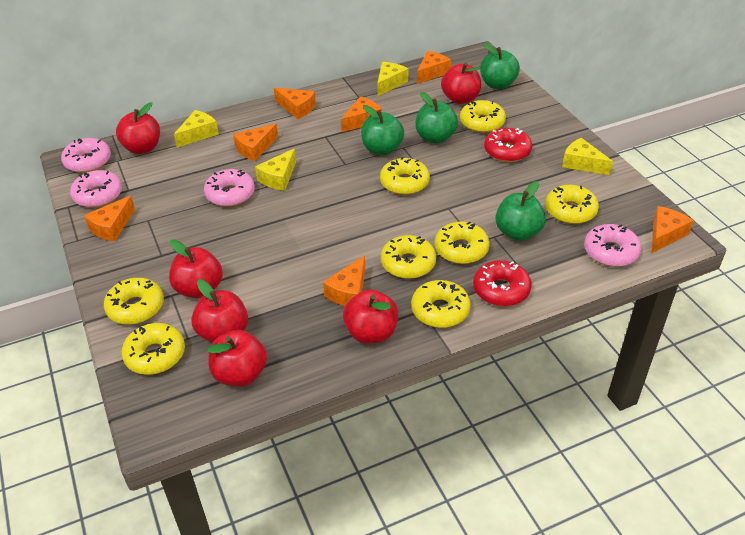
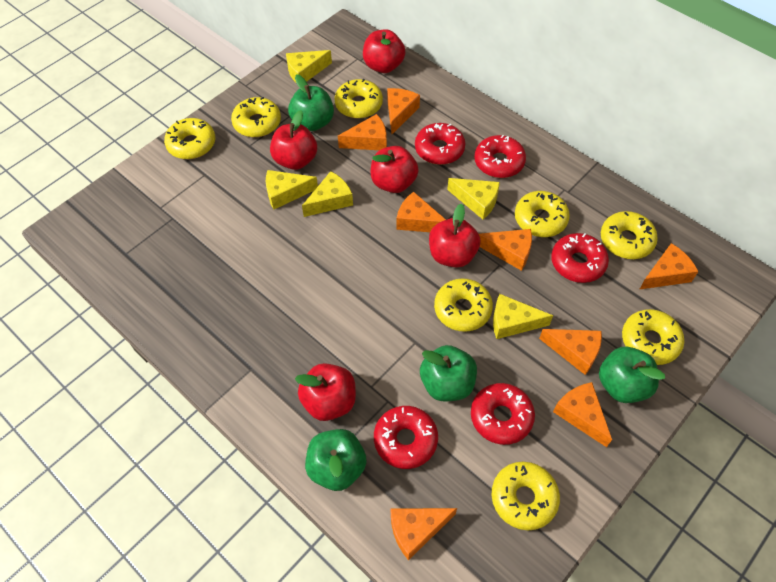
orange cheese: 7 -> 8
pink donut: 4 -> 0
red apple: 6 -> 5
red donut: 2 -> 5
yellow cheese: 4 -> 5

